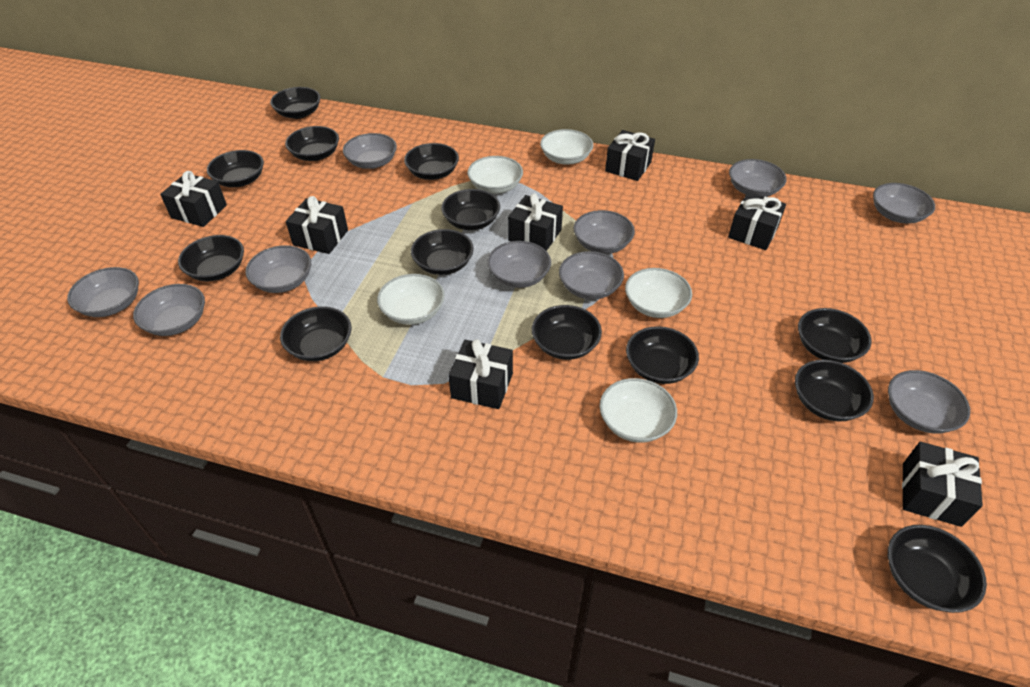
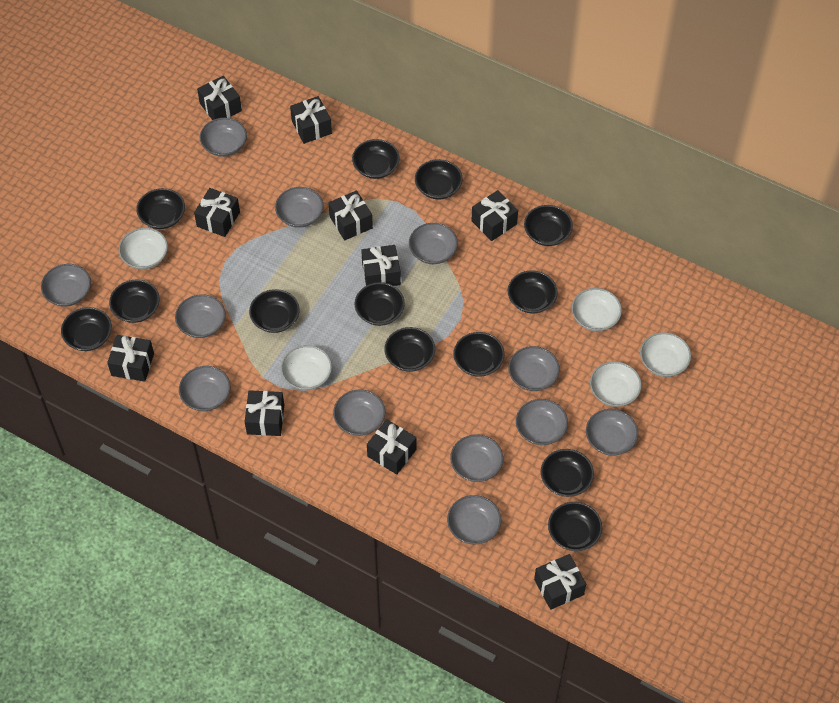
black gift: 7 -> 10
grey bowl: 10 -> 12

